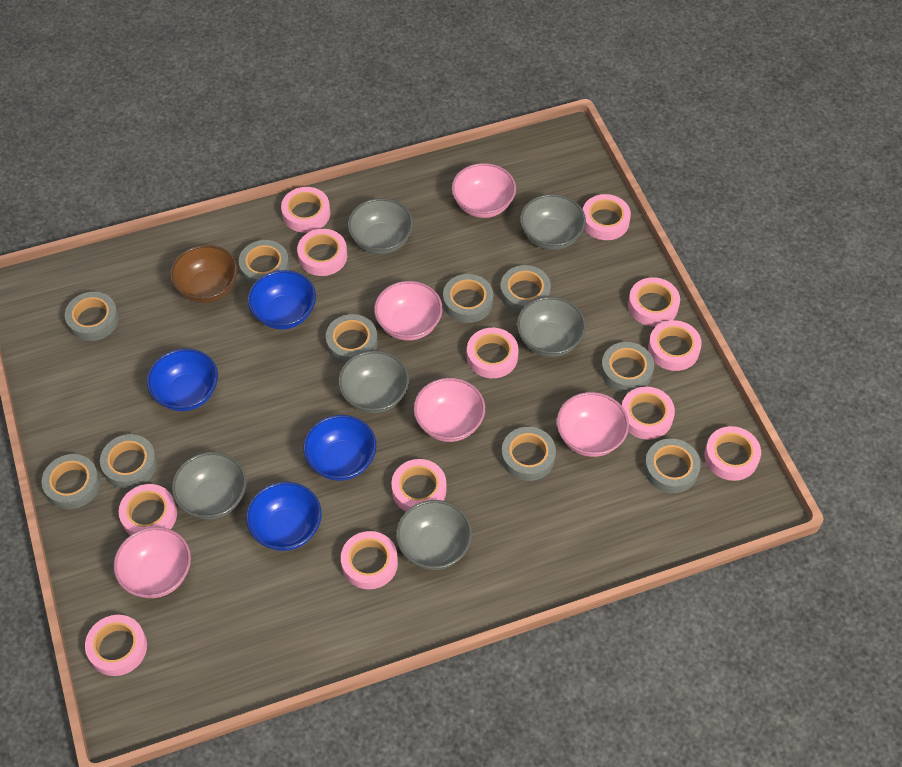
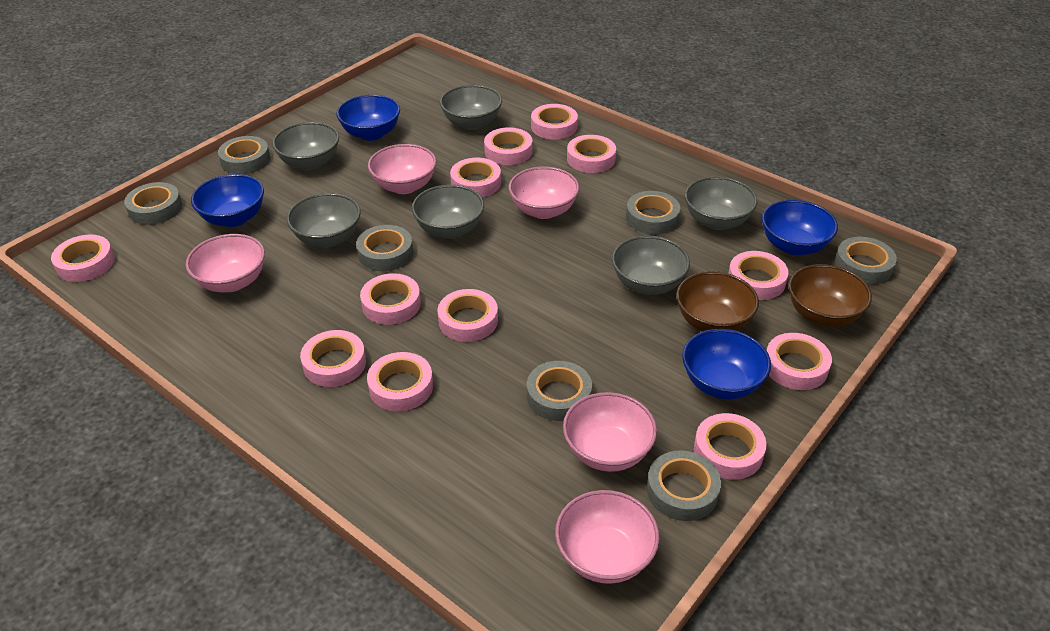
brown bowl: 1 -> 2
grey tape: 10 -> 7

